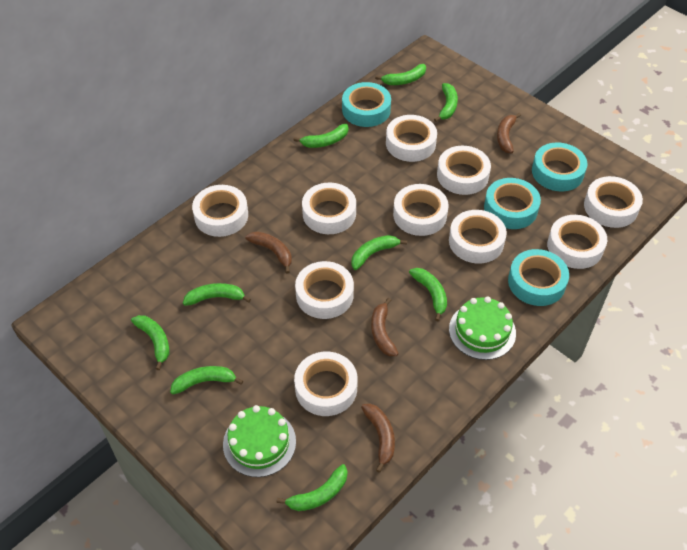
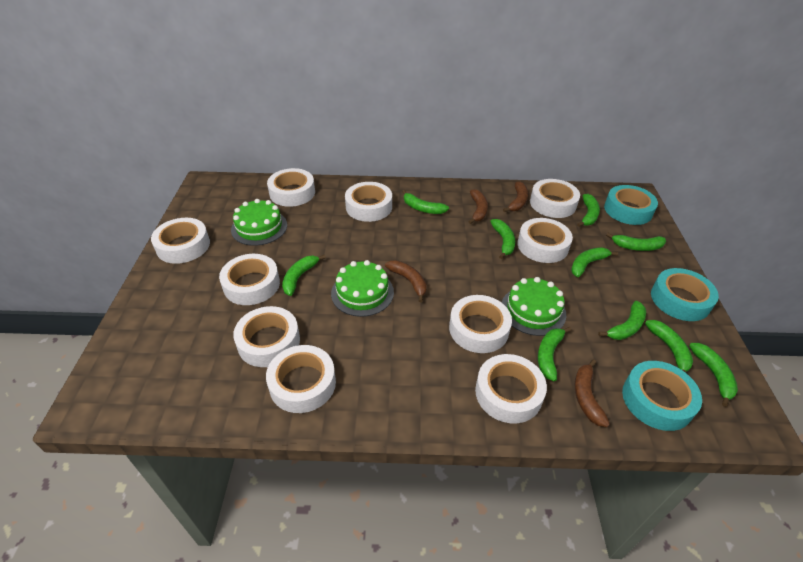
green banana: 9 -> 10
green cake: 2 -> 3
turquoise tape: 4 -> 3

